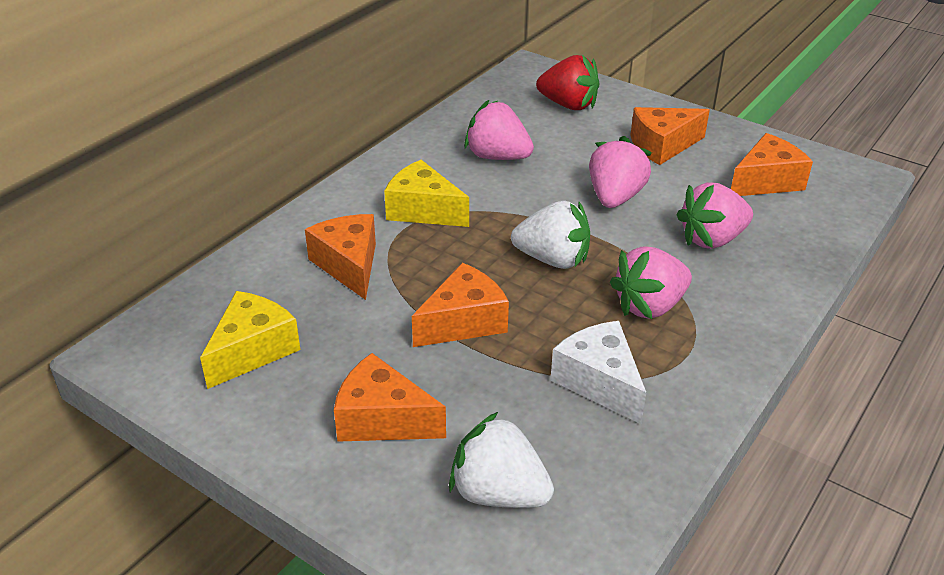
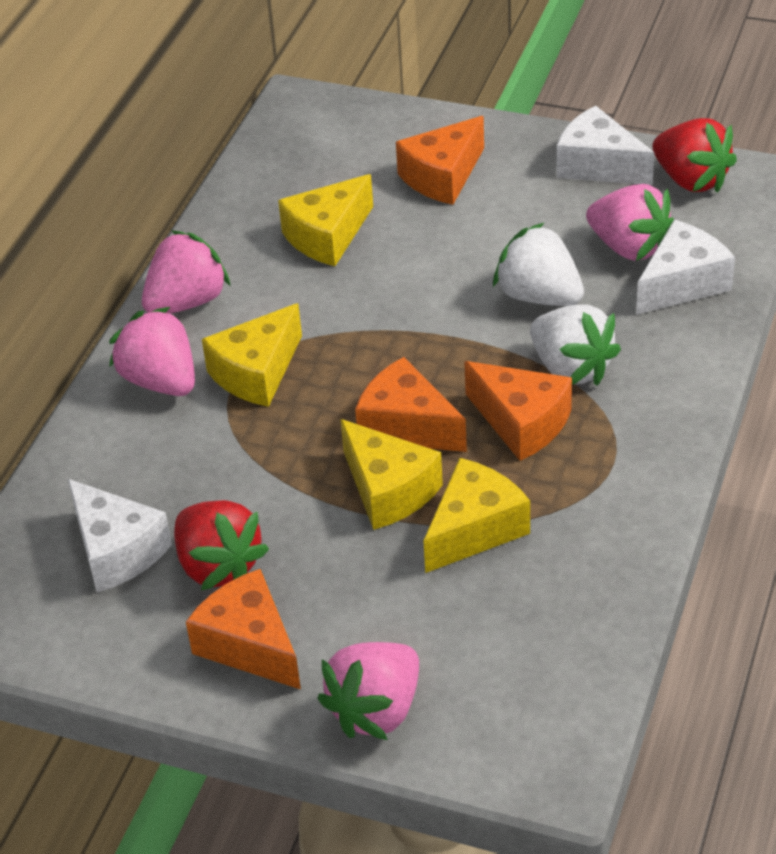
orange cheese: 5 -> 4
red strawberry: 1 -> 2
white cheese: 1 -> 3
yellow cheese: 2 -> 4

